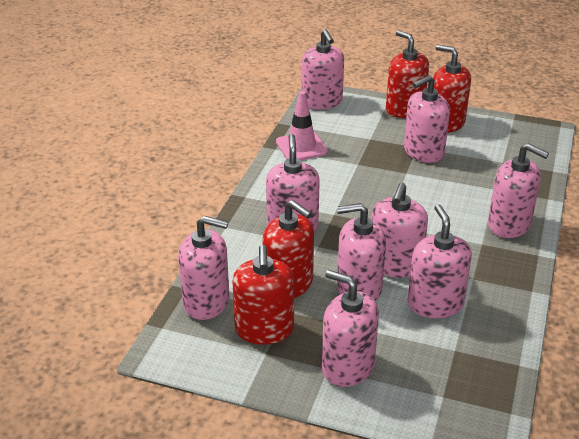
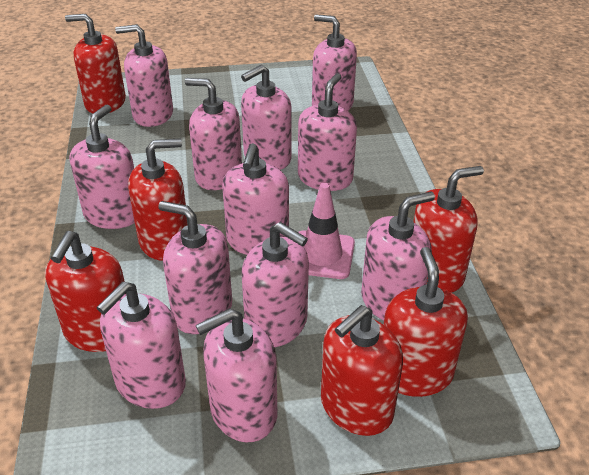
pink soap dispenser: 9 -> 12
red soap dispenser: 4 -> 6

